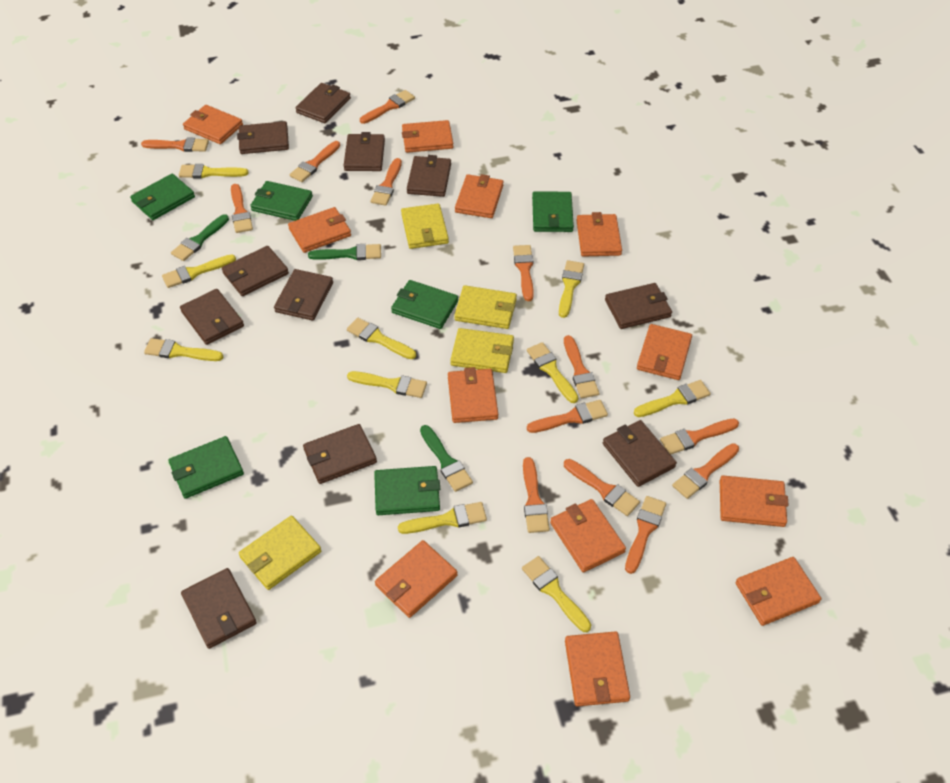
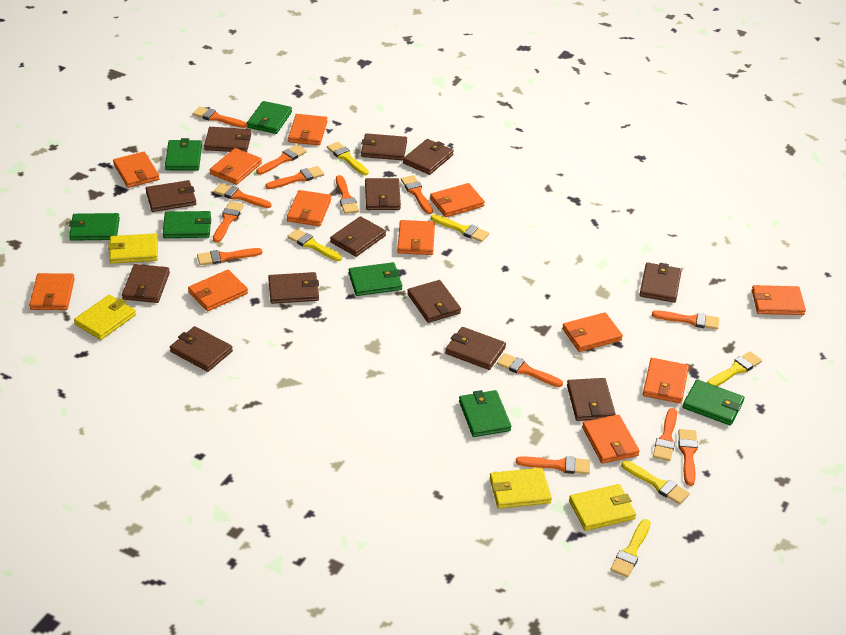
brown wallet: 11 -> 13
green brush: 3 -> 0
green wallet: 6 -> 7
yellow brush: 10 -> 6

